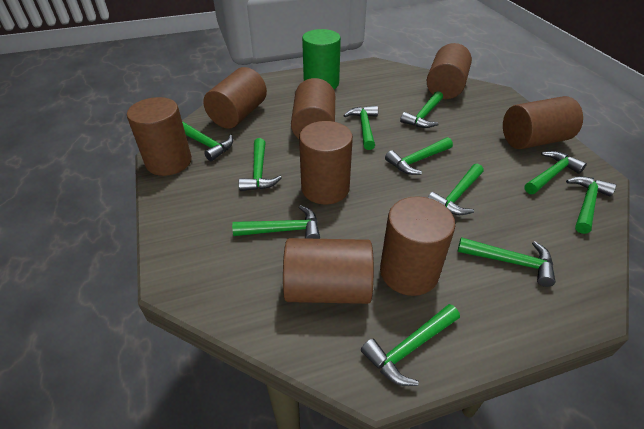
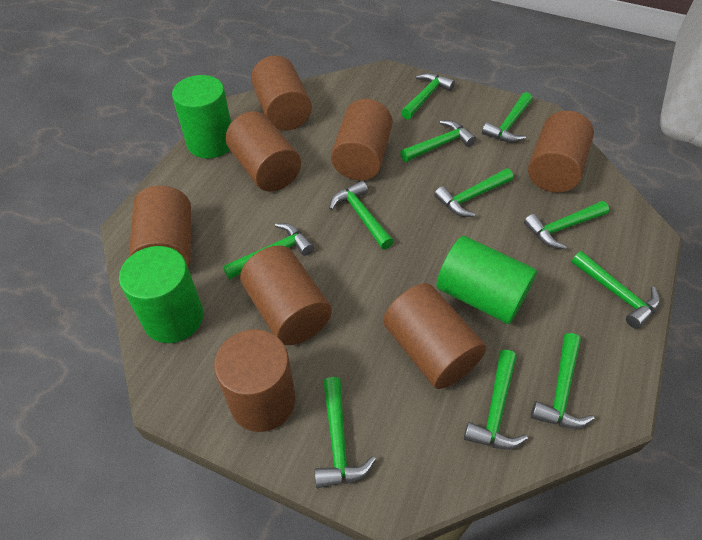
green cylinder: 1 -> 3

